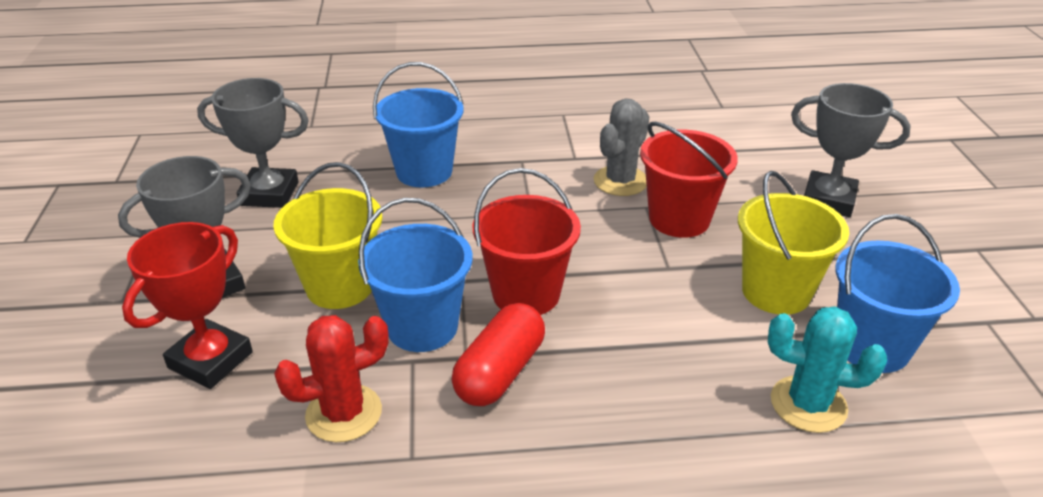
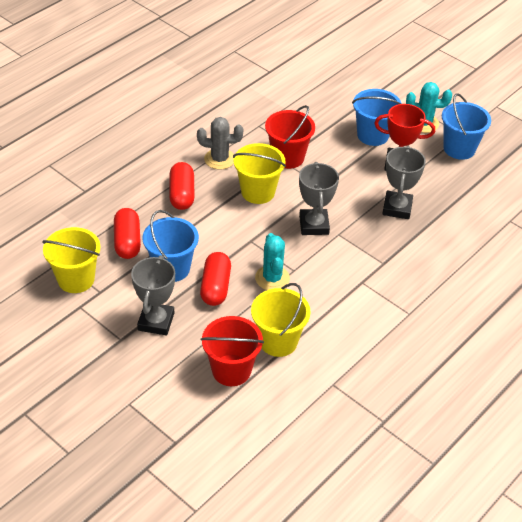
red cactus: 1 -> 0
red capsule: 1 -> 3
turquoise cactus: 1 -> 2
yellow bucket: 2 -> 3

